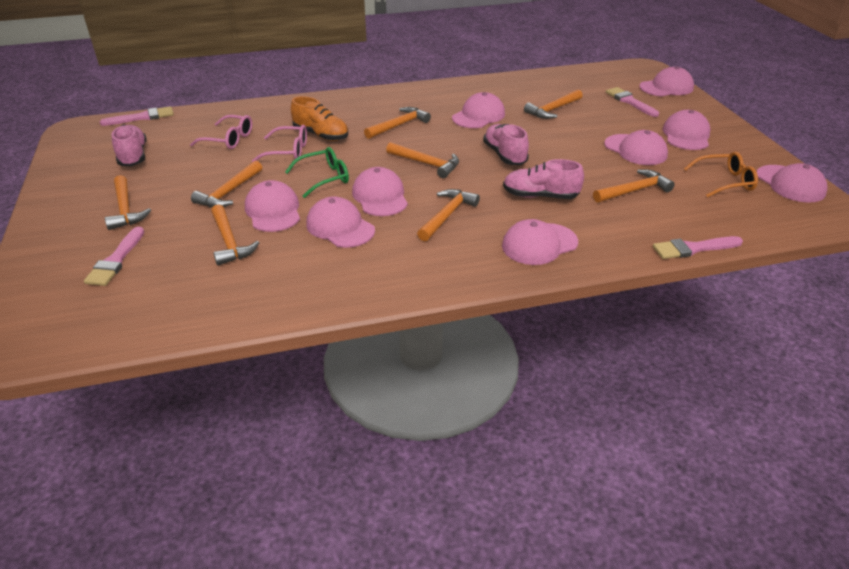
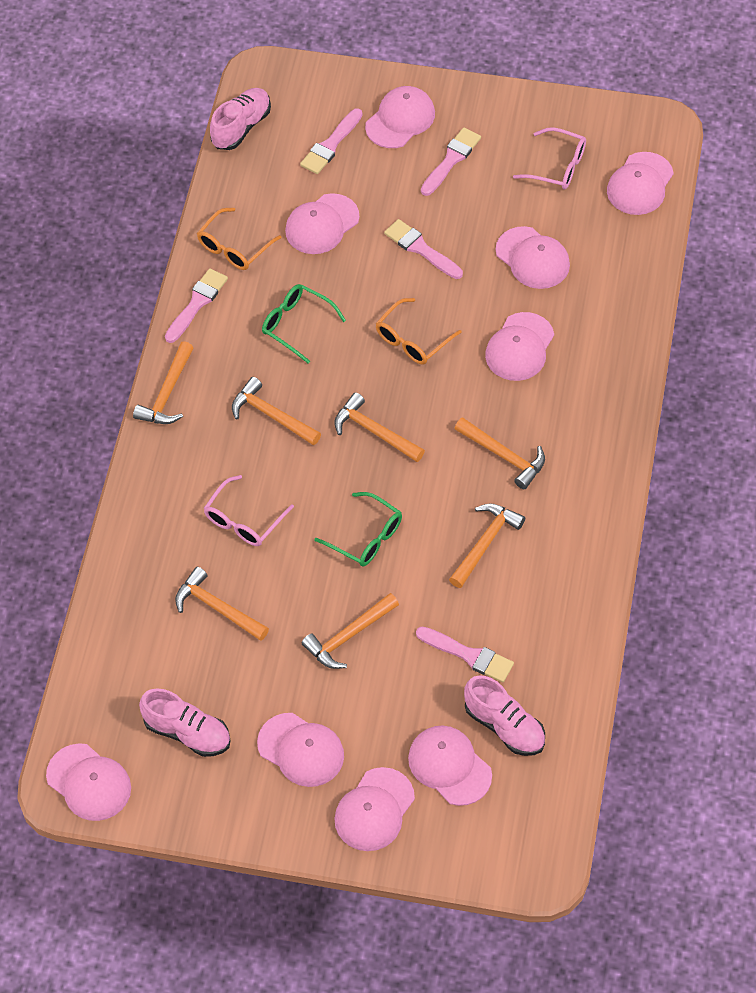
green glasses: 1 -> 2
orange glasses: 1 -> 2
orange hammer: 8 -> 7
orange shoe: 1 -> 0
pink brush: 4 -> 5

